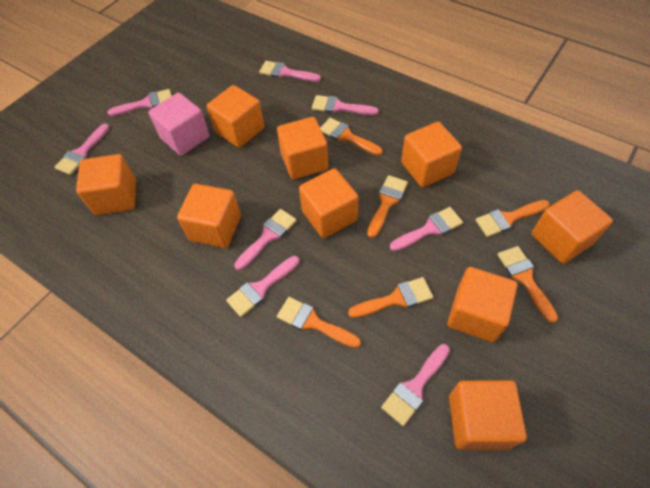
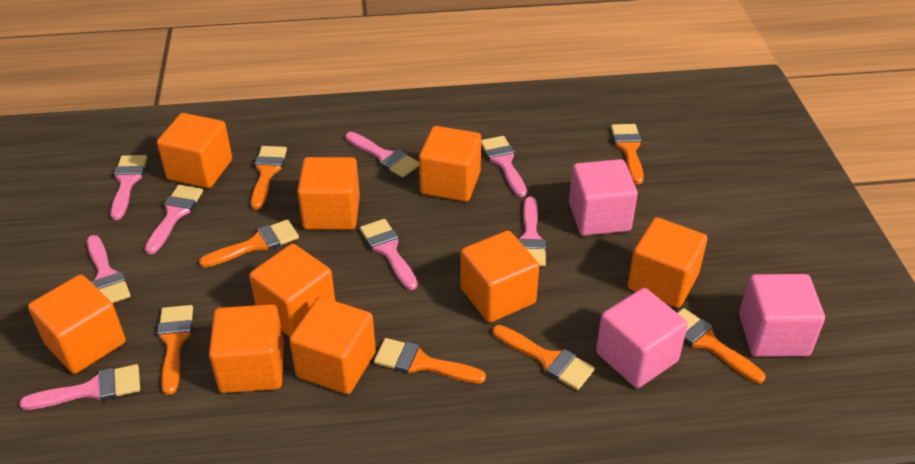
orange brush: 6 -> 7
pink cube: 1 -> 3

